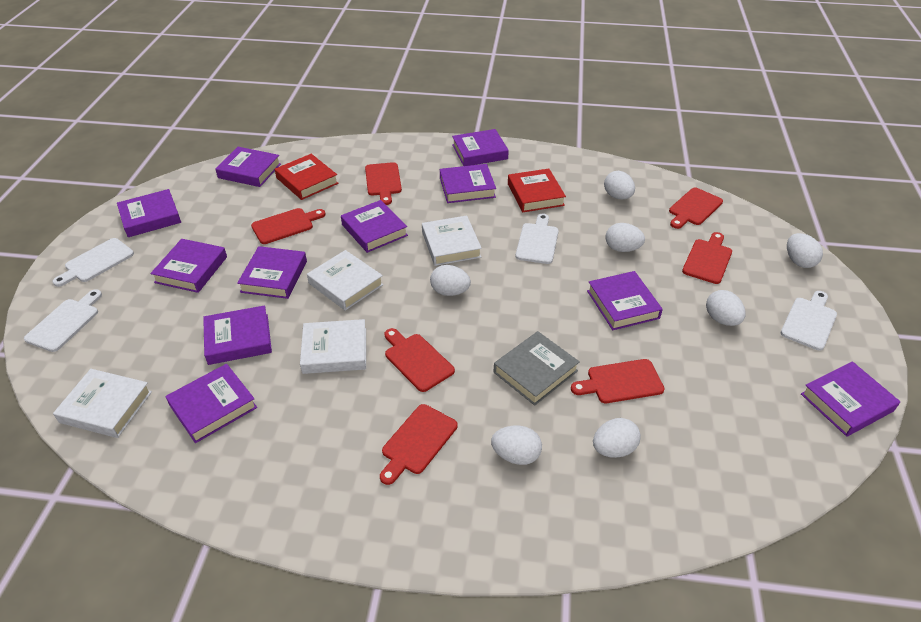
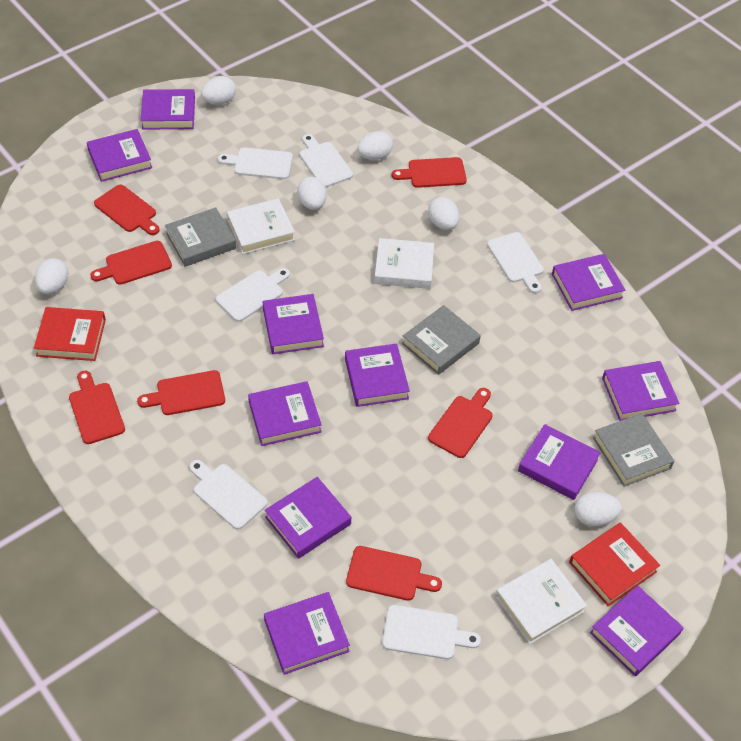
grey book: 1 -> 3
white book: 4 -> 3
white cutting board: 4 -> 6
white egg: 7 -> 6

